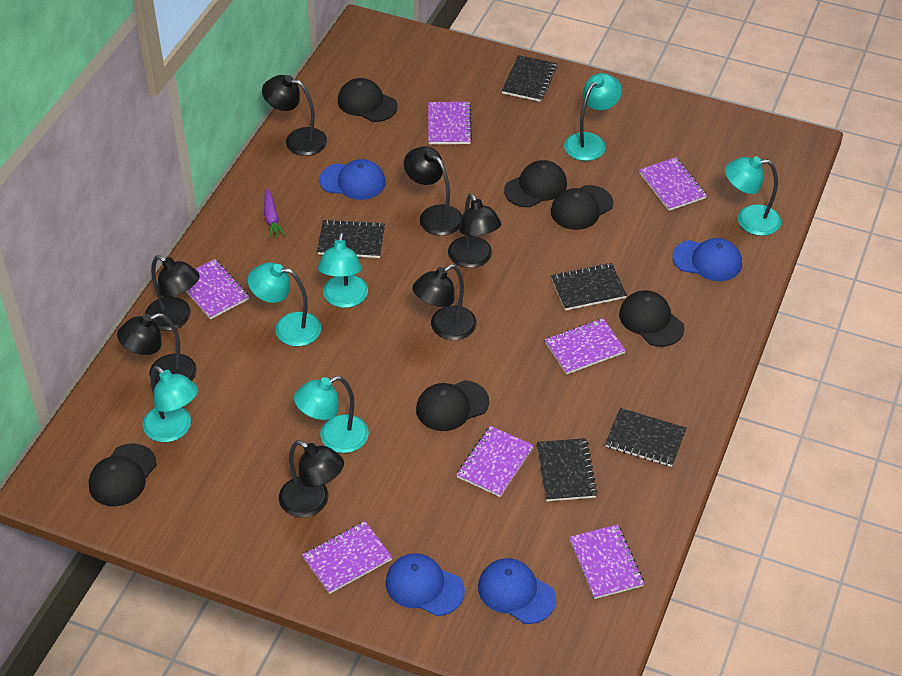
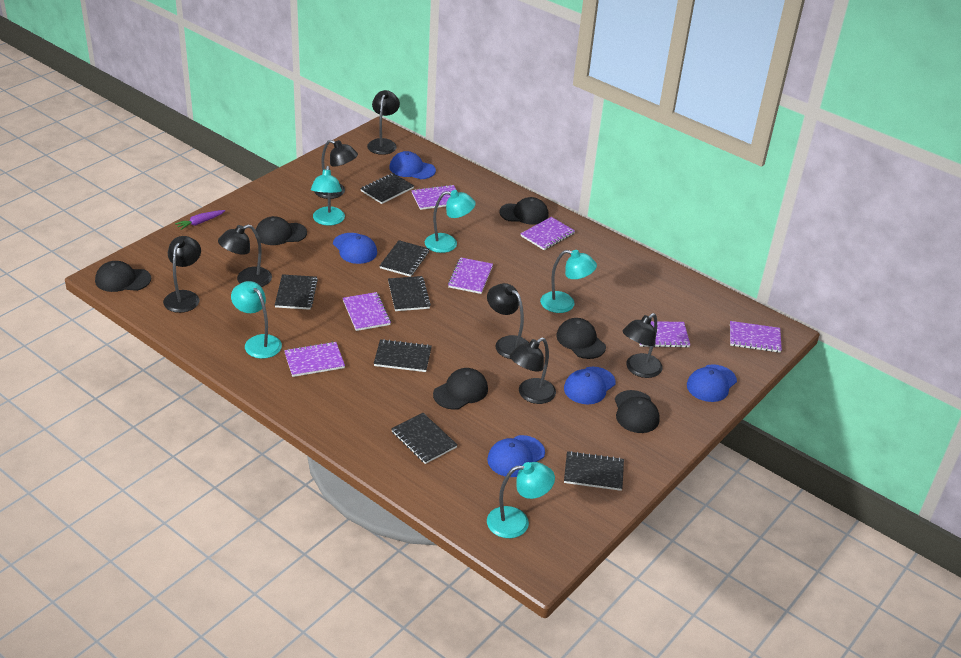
black notebook: 5 -> 7
blue cap: 4 -> 5
turquoise lamp: 6 -> 5

